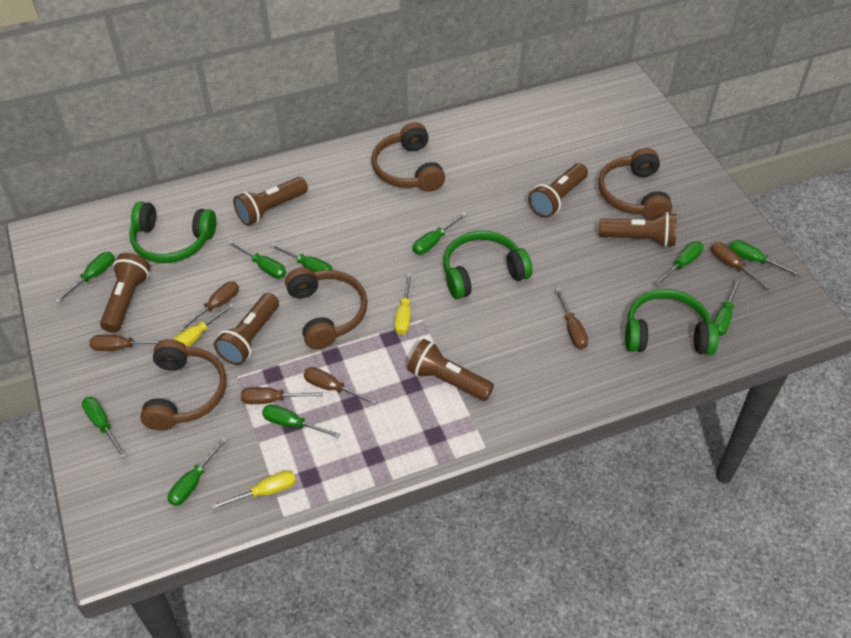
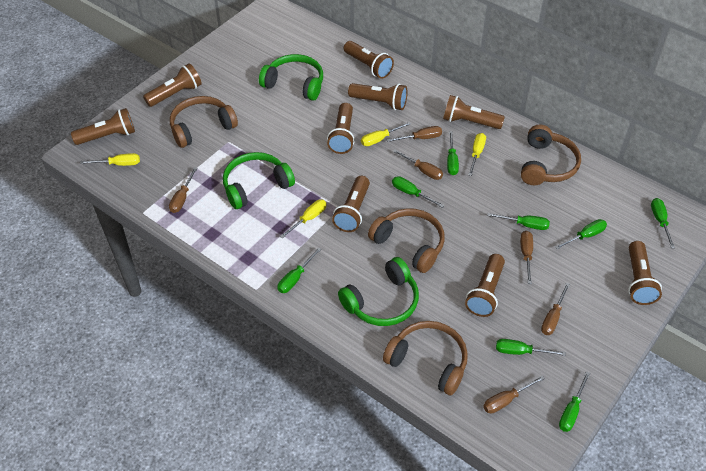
brown flashlight: 6 -> 9
green screwdriver: 10 -> 8
yellow screwdriver: 3 -> 4

